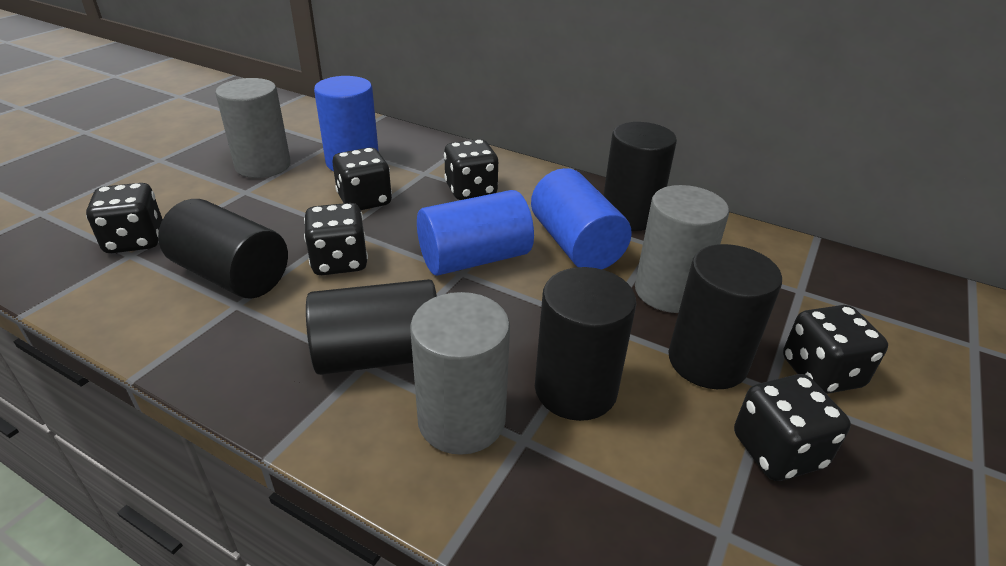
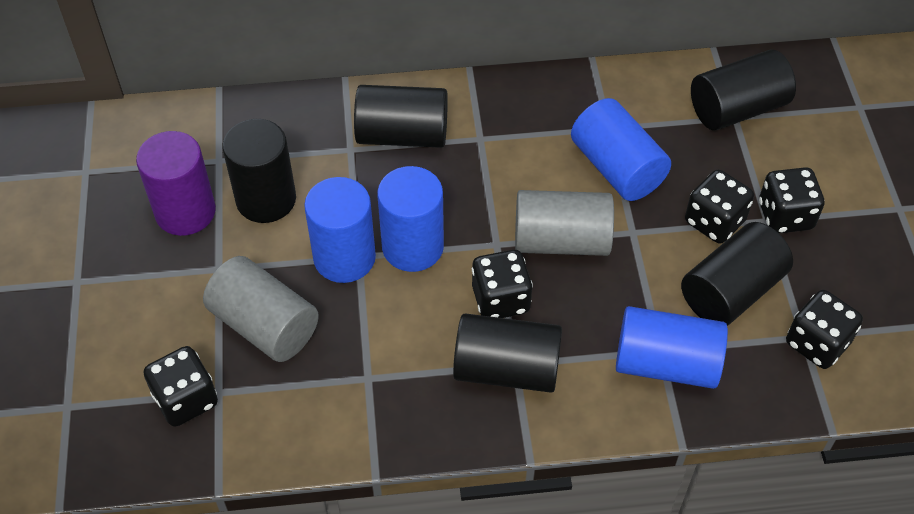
black dice: 6 -> 5
blue cylinder: 3 -> 4
grey cylinder: 3 -> 2
purple cylinder: 0 -> 1

